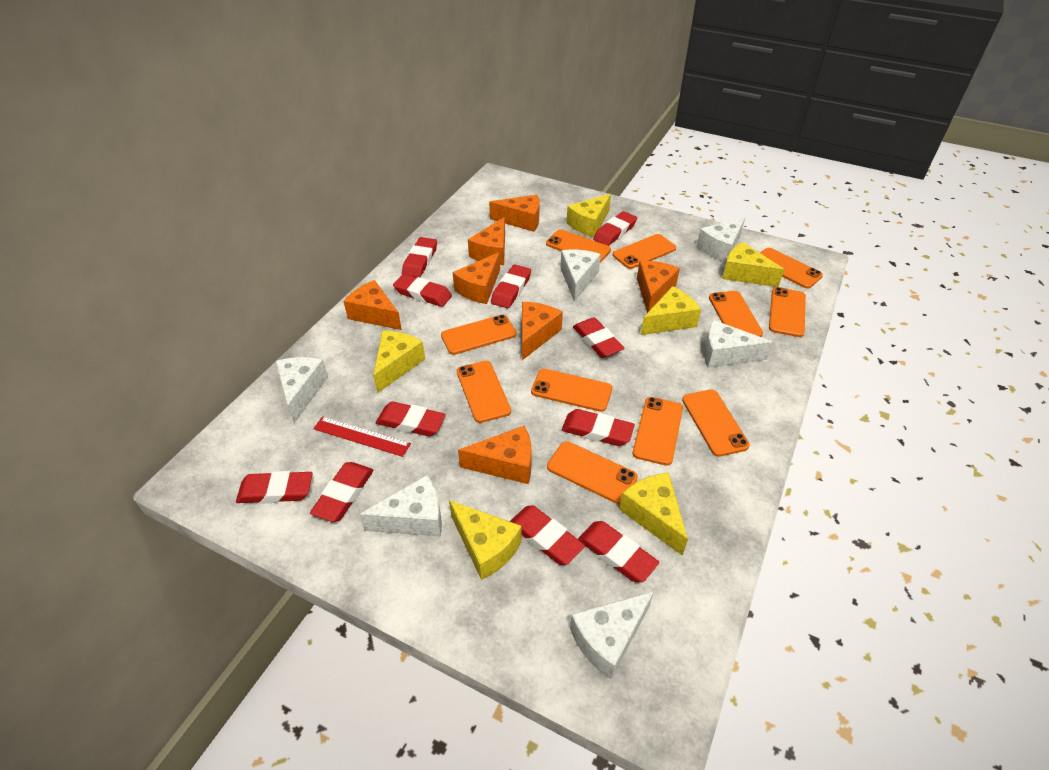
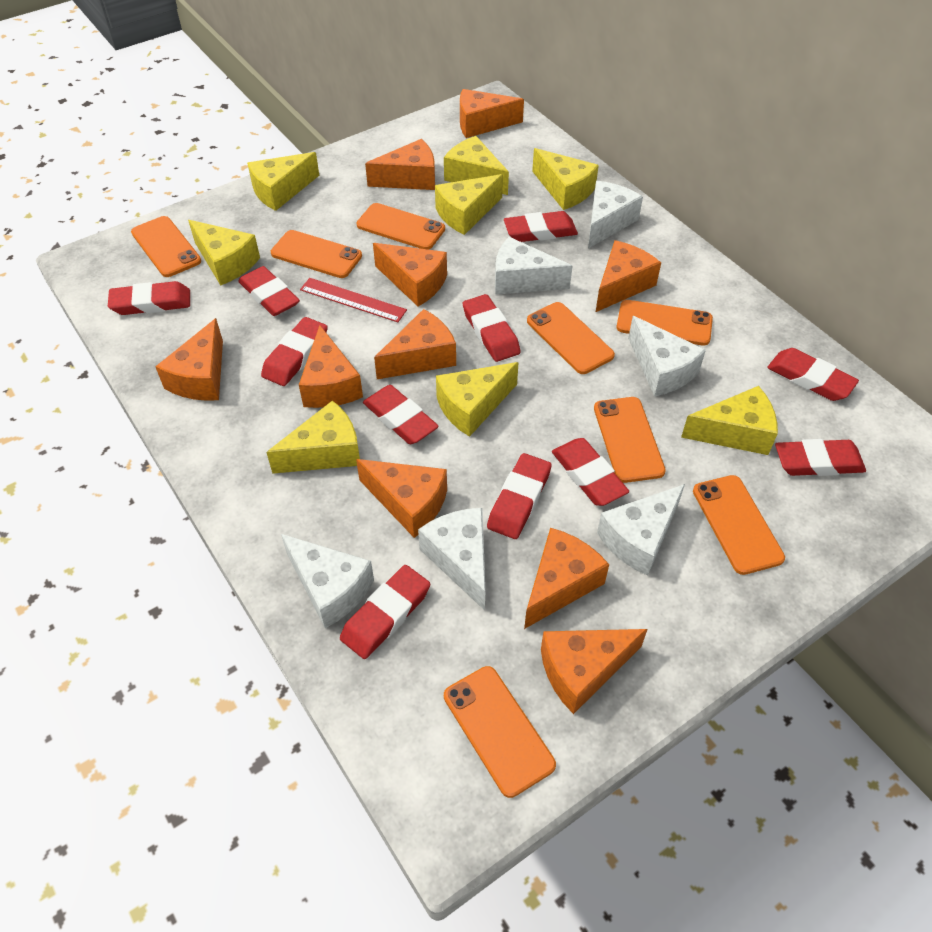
orange cheese: 7 -> 10
orange phone: 11 -> 8
yellow cheese: 6 -> 8

